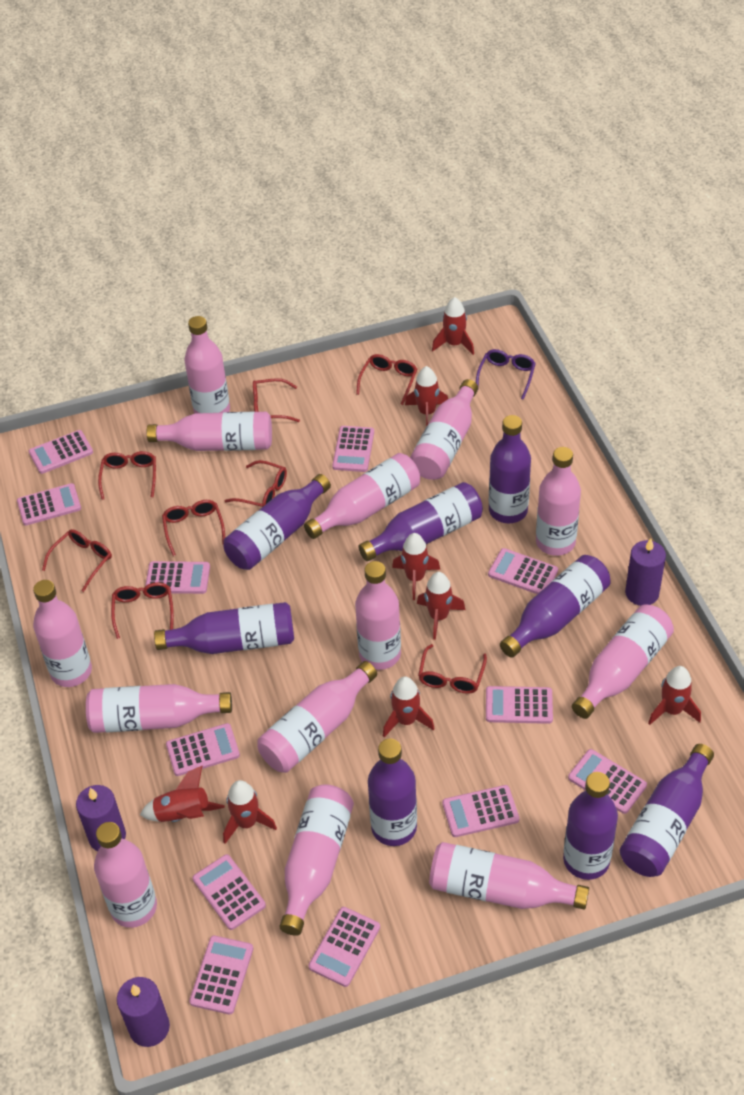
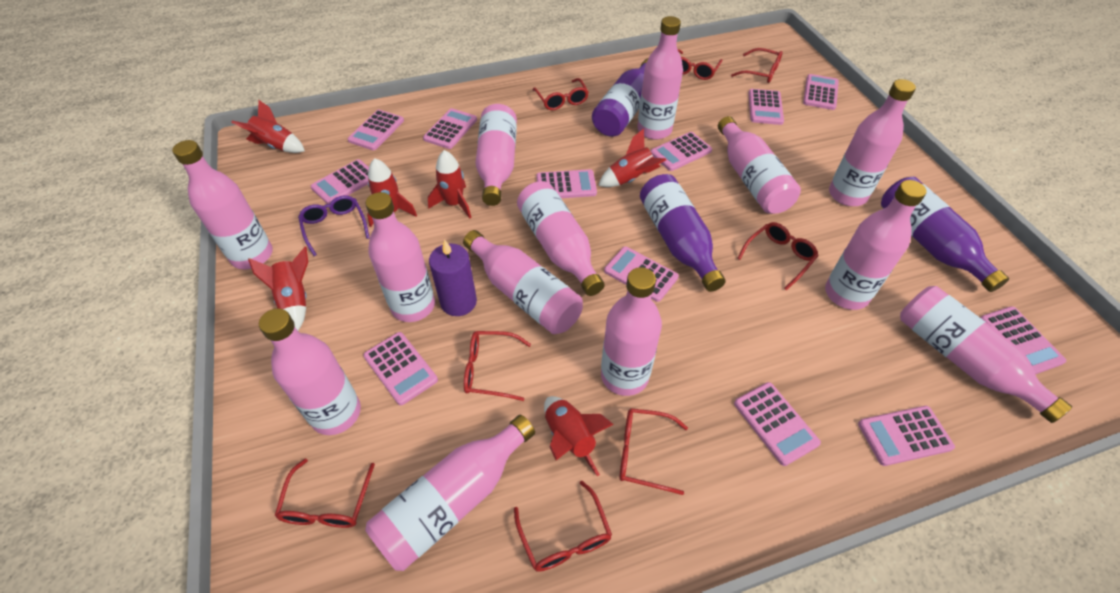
purple bottle: 8 -> 3
purple candle: 3 -> 1
red rocket: 8 -> 6

